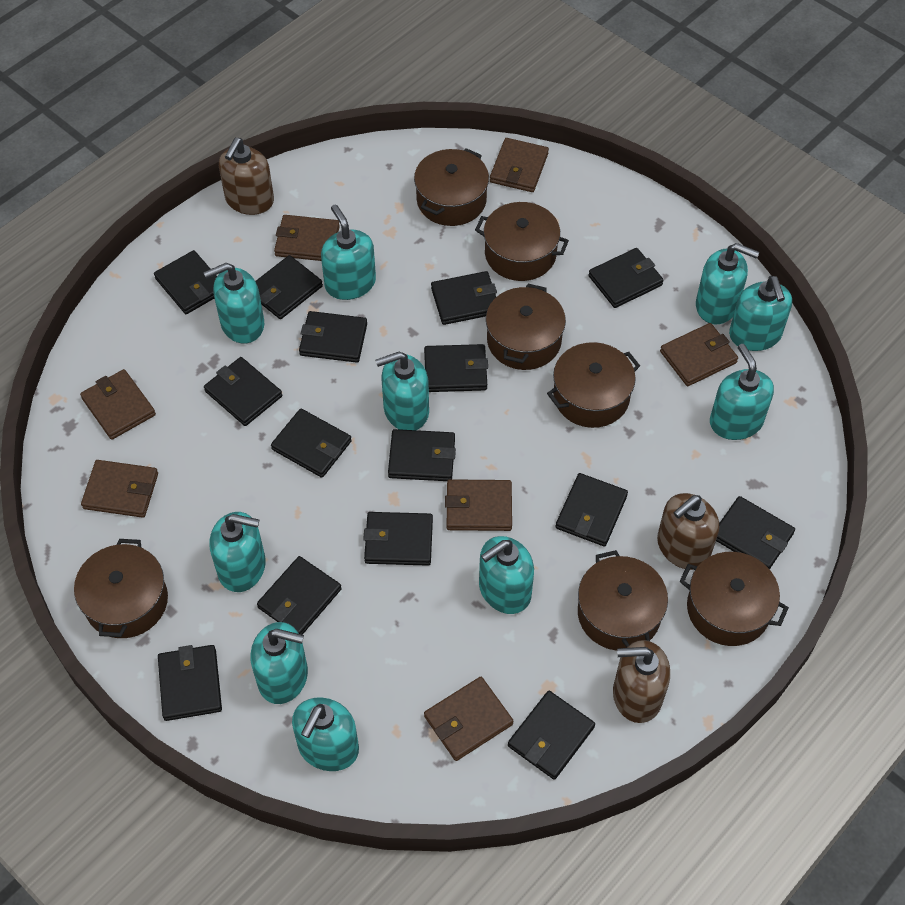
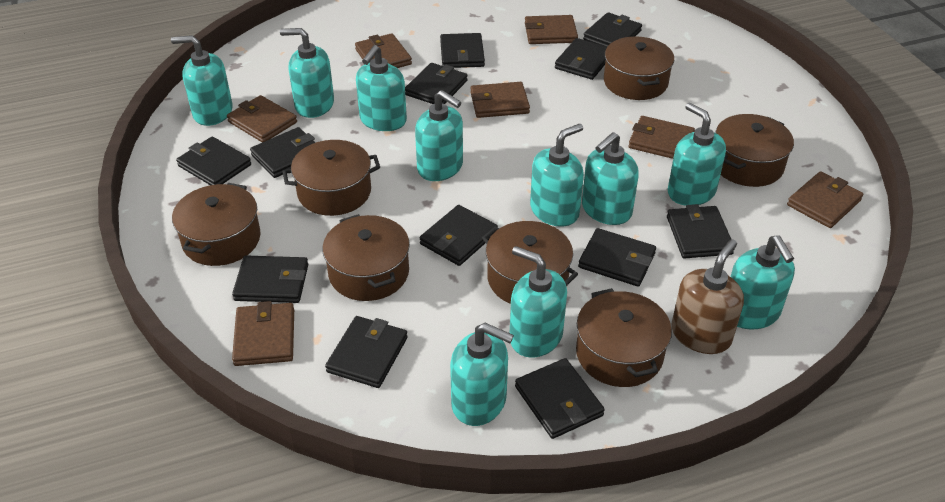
black wallet: 15 -> 12
brown soap dispenser: 3 -> 1

